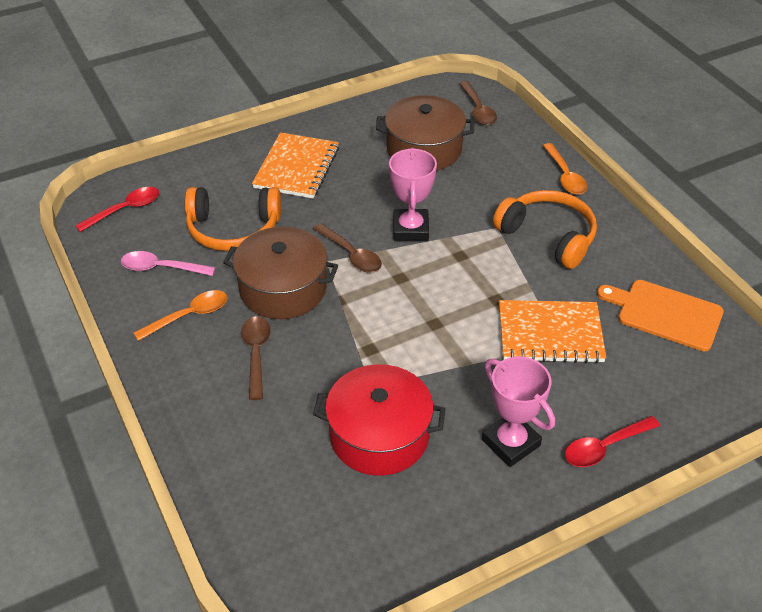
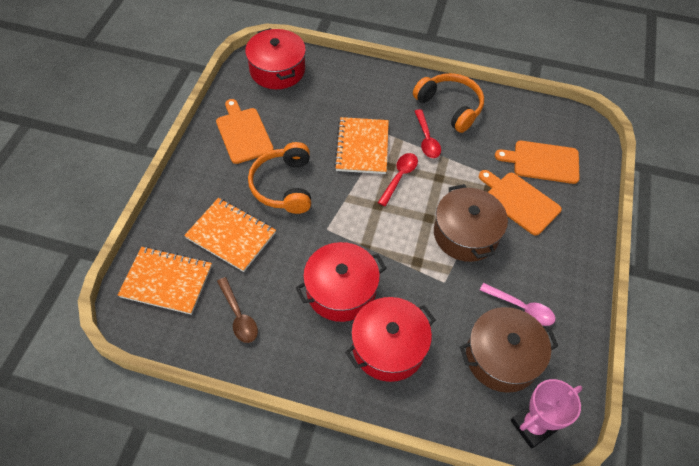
brown spoon: 3 -> 1
orange cutting board: 1 -> 3
orange notebook: 2 -> 3
orange spoon: 2 -> 0
pink trophy: 2 -> 1
red pot: 1 -> 3

